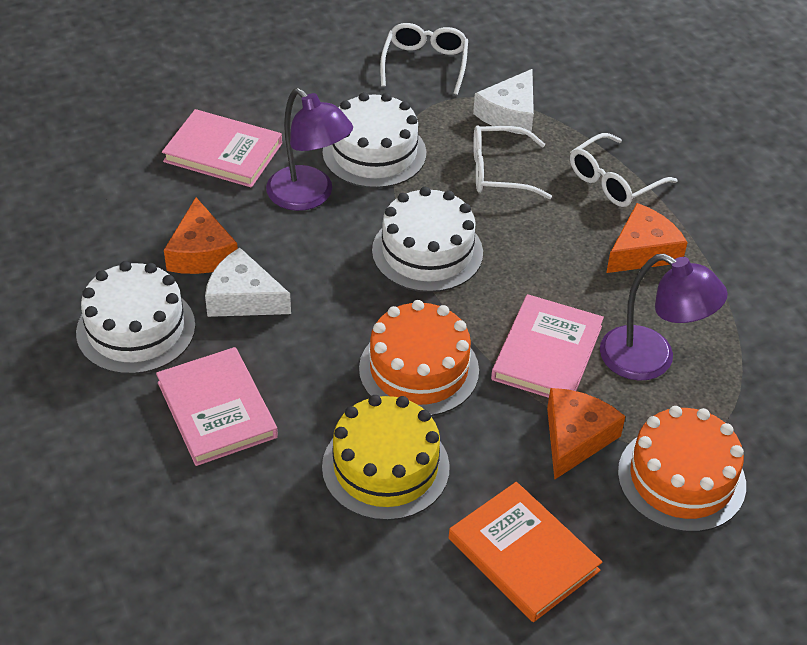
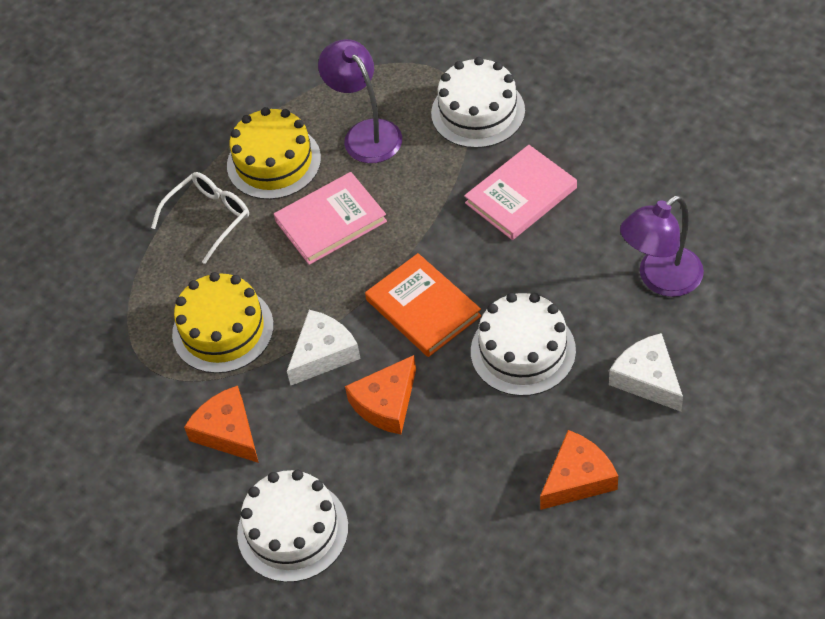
orange cake: 2 -> 0
pink book: 3 -> 2
white glasses: 3 -> 1
yellow cake: 1 -> 2

